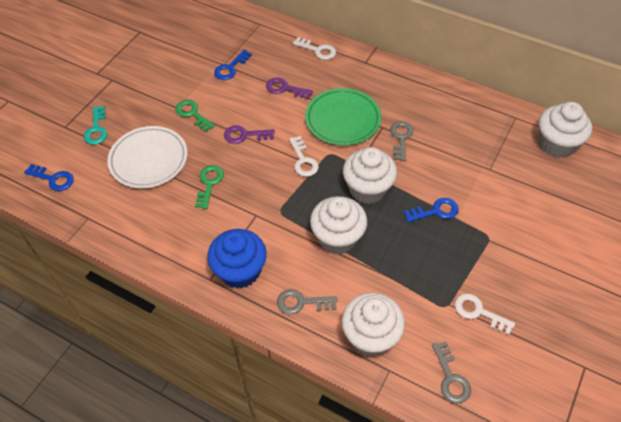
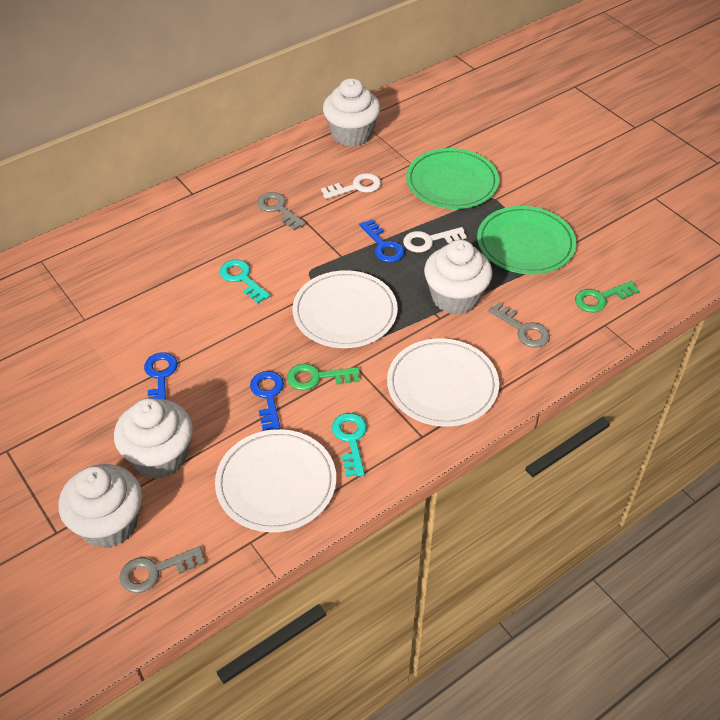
blue cupcake: 1 -> 0
green plate: 1 -> 2
purple key: 2 -> 0
turquoise key: 1 -> 2
white key: 3 -> 2
white plate: 1 -> 3

